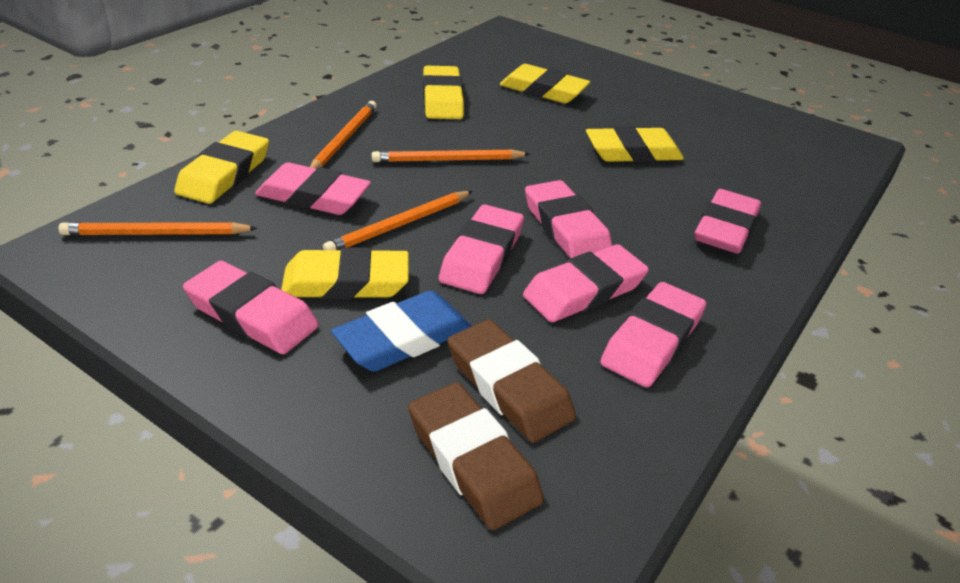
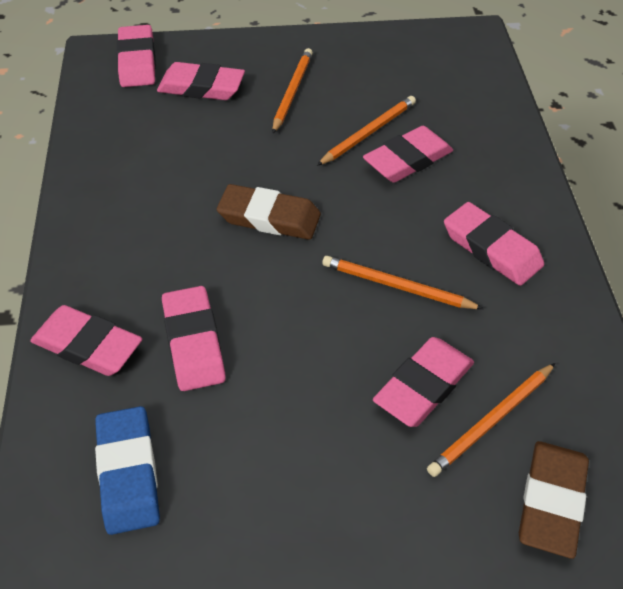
yellow eraser: 5 -> 0

